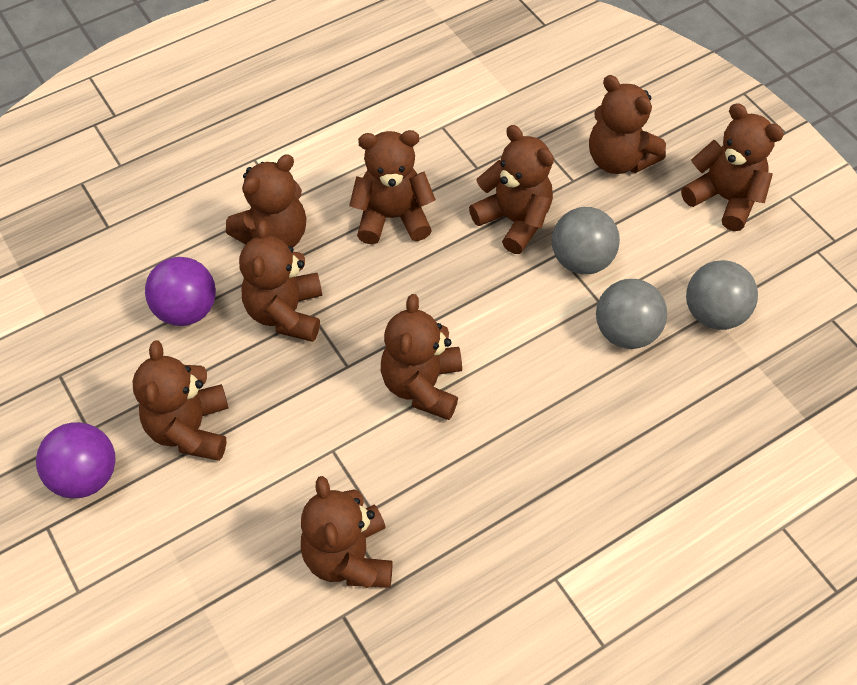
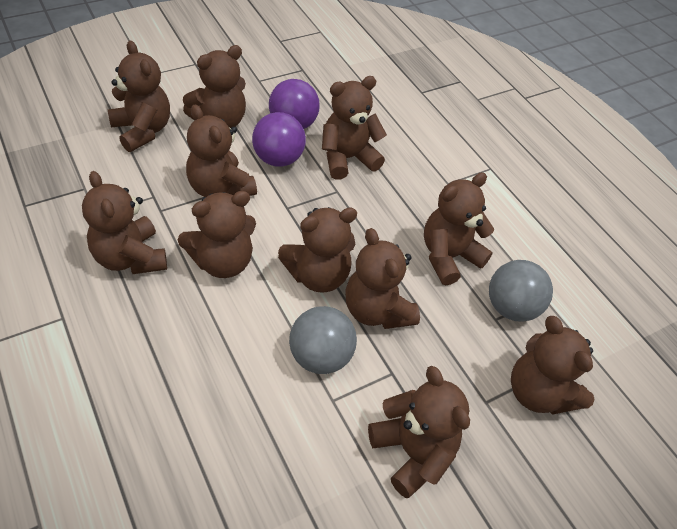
brown teddy bear: 9 -> 11
grey ball: 3 -> 2

